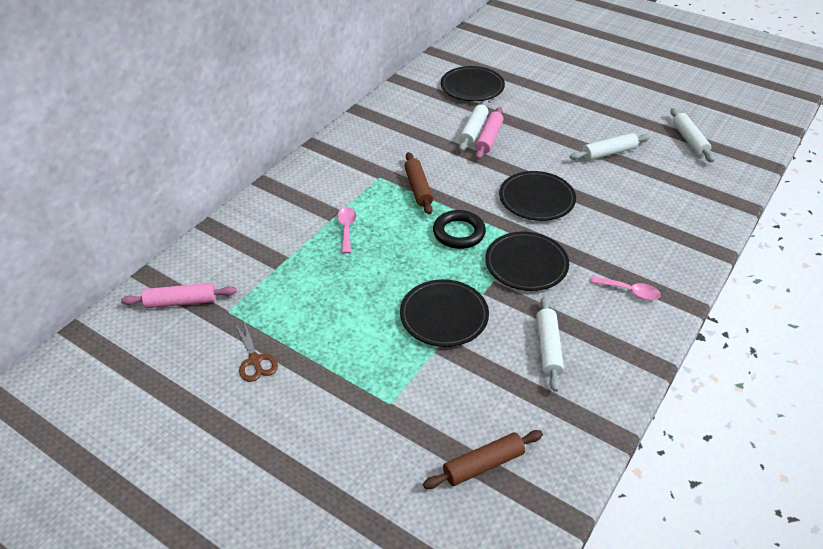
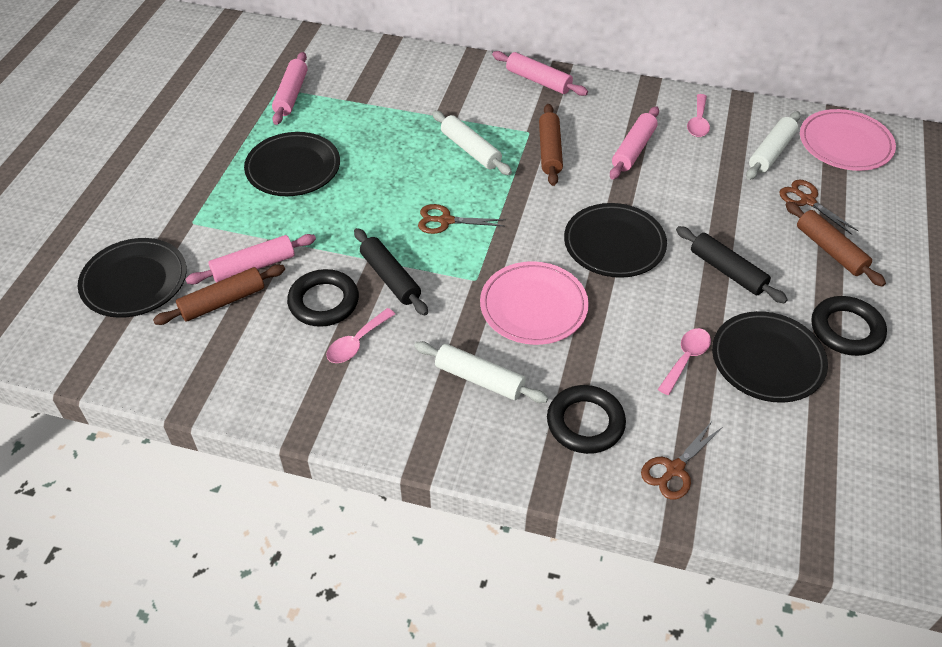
black ring: 1 -> 3
black rolling pin: 0 -> 2
brown rolling pin: 2 -> 3
brown scissors: 1 -> 3
pink plate: 0 -> 2
pink rolling pin: 2 -> 4
pink spoon: 2 -> 3
white rolling pin: 4 -> 3

